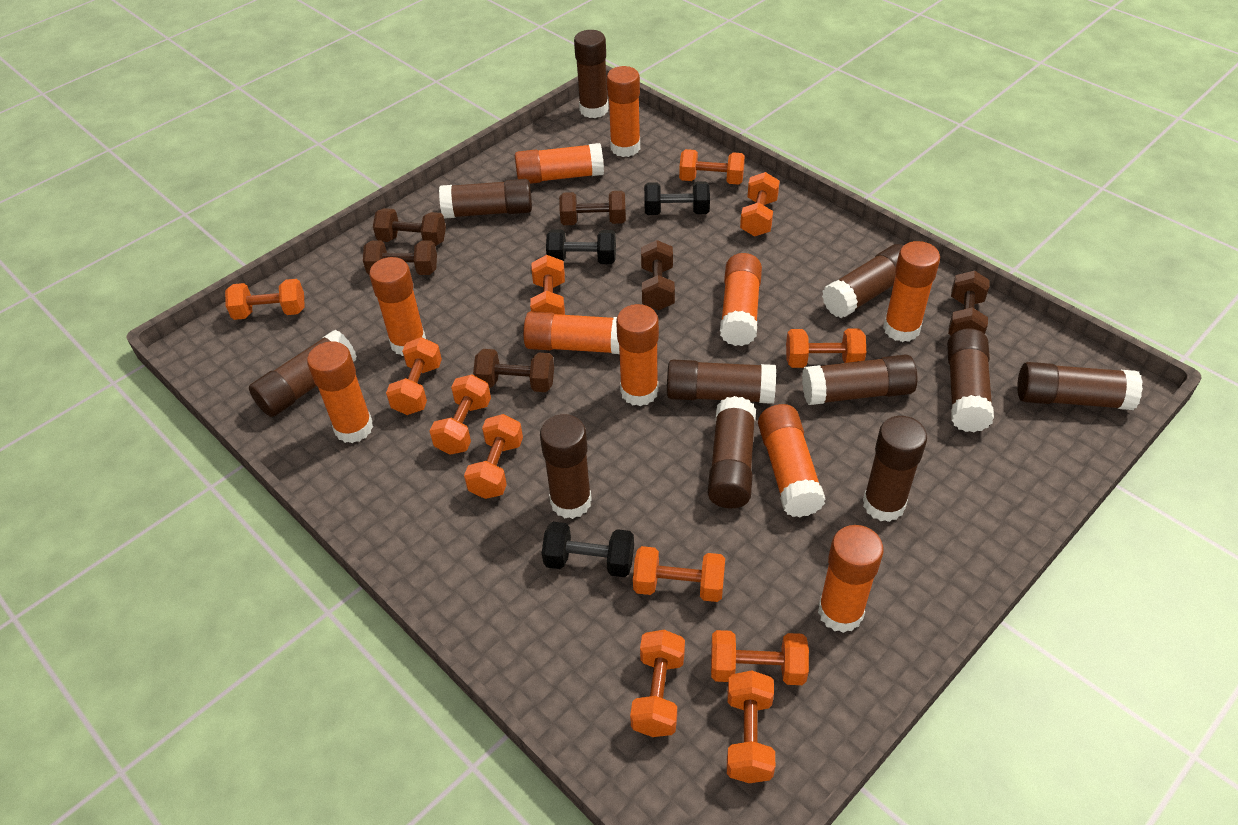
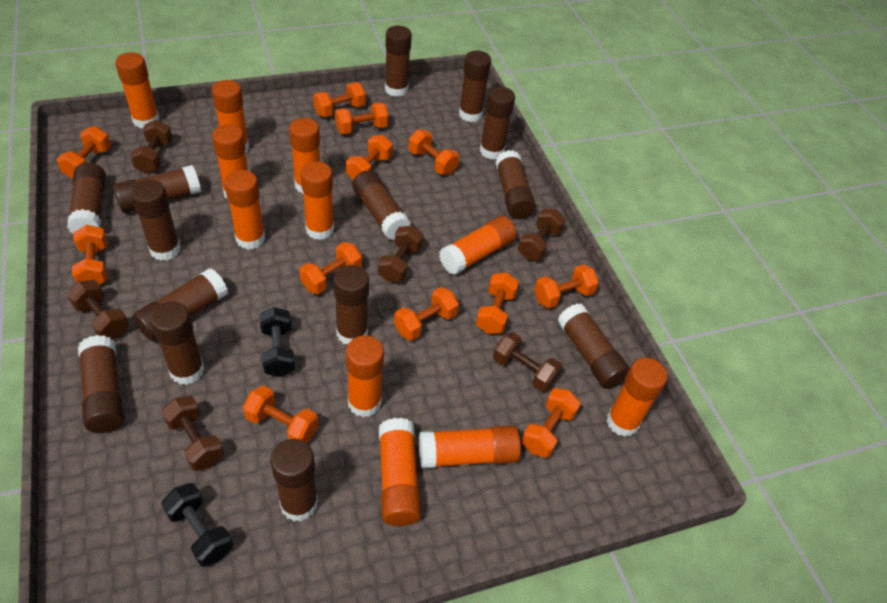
black dumbbell: 3 -> 2
brown glue stick: 11 -> 14
orange glue stick: 10 -> 11

